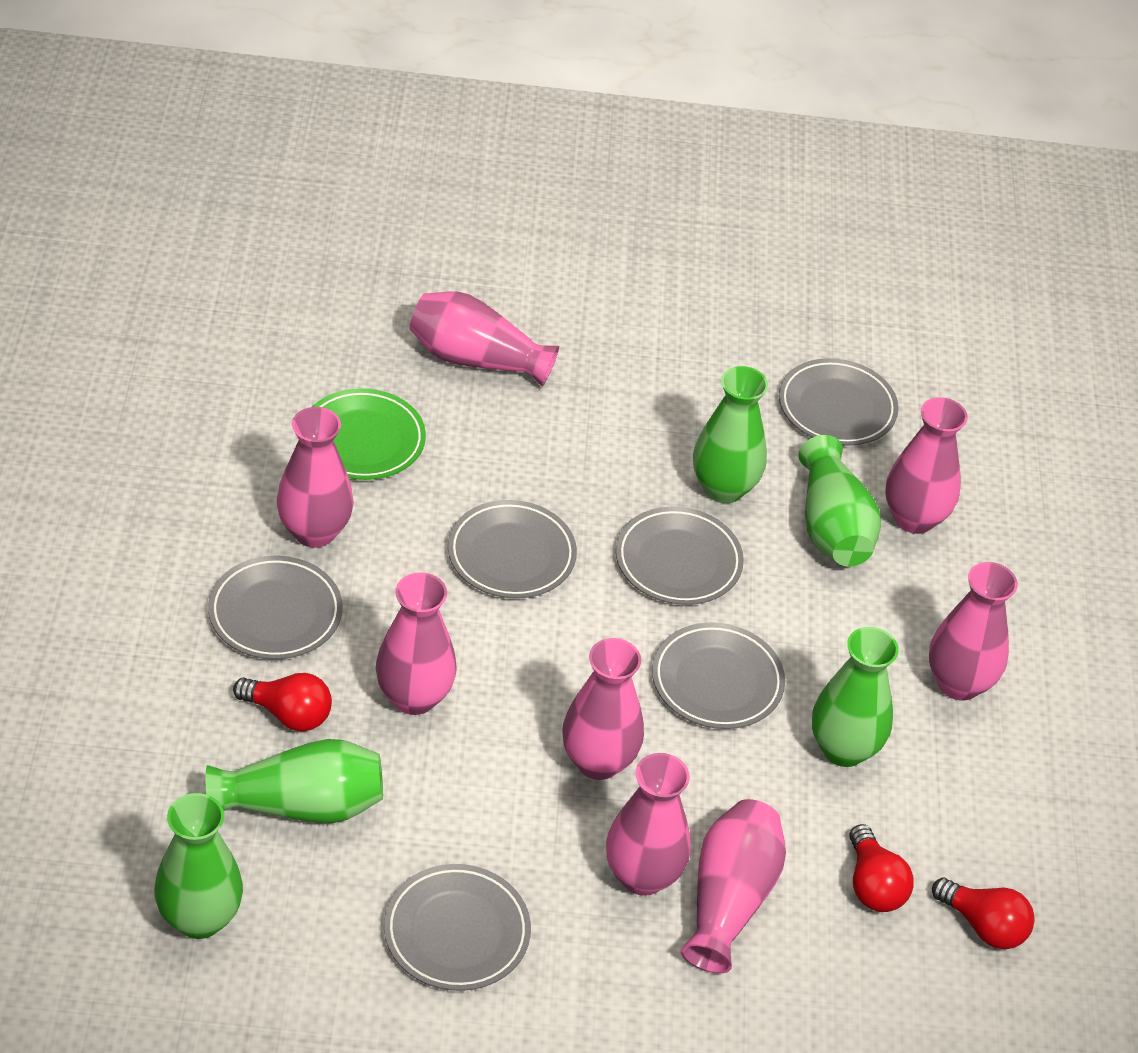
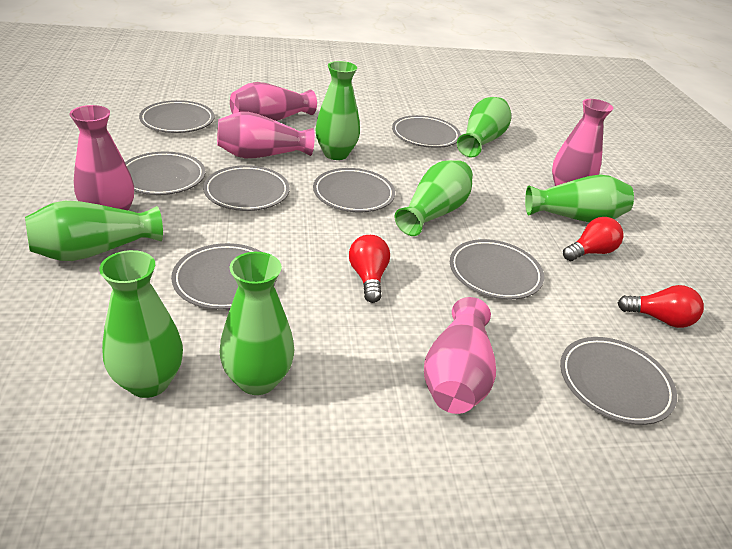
green plate: 1 -> 0
green vase: 5 -> 7
grey plate: 6 -> 8
pink vase: 8 -> 5

